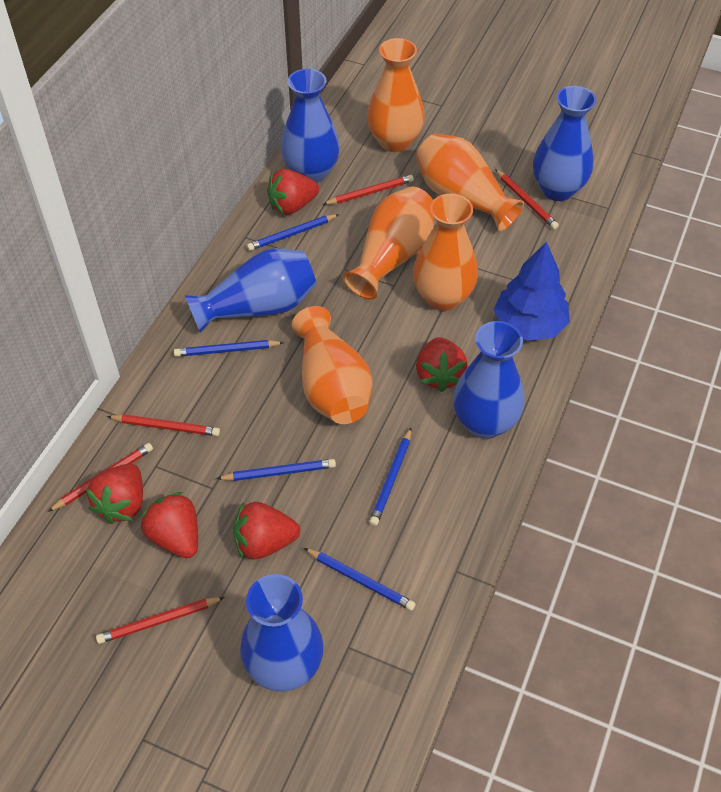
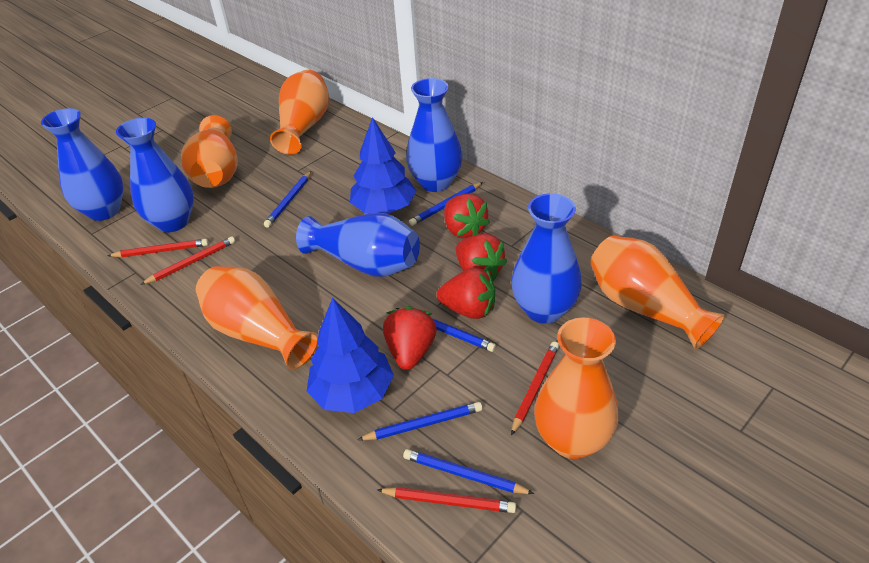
blue tree: 1 -> 2
red pencil: 5 -> 4
red strawberry: 5 -> 4

